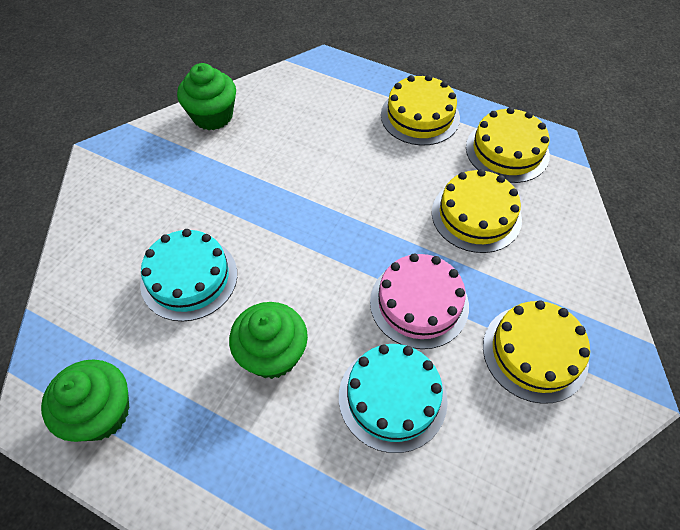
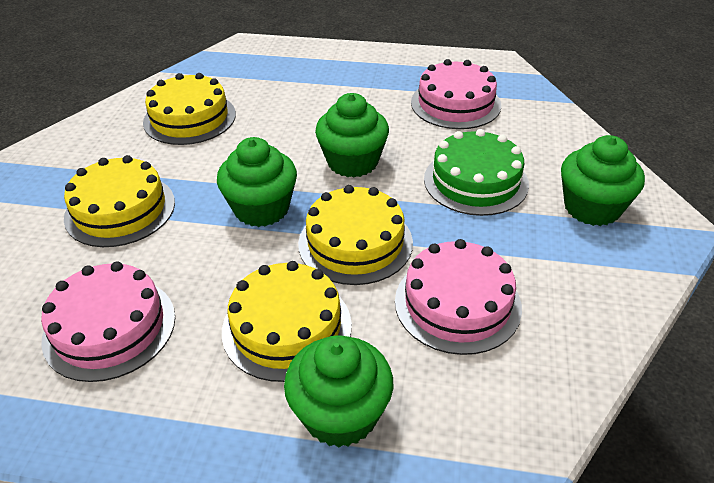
green cake: 0 -> 1
green cupcake: 3 -> 4
pink cake: 1 -> 3
turquoise cake: 2 -> 0

